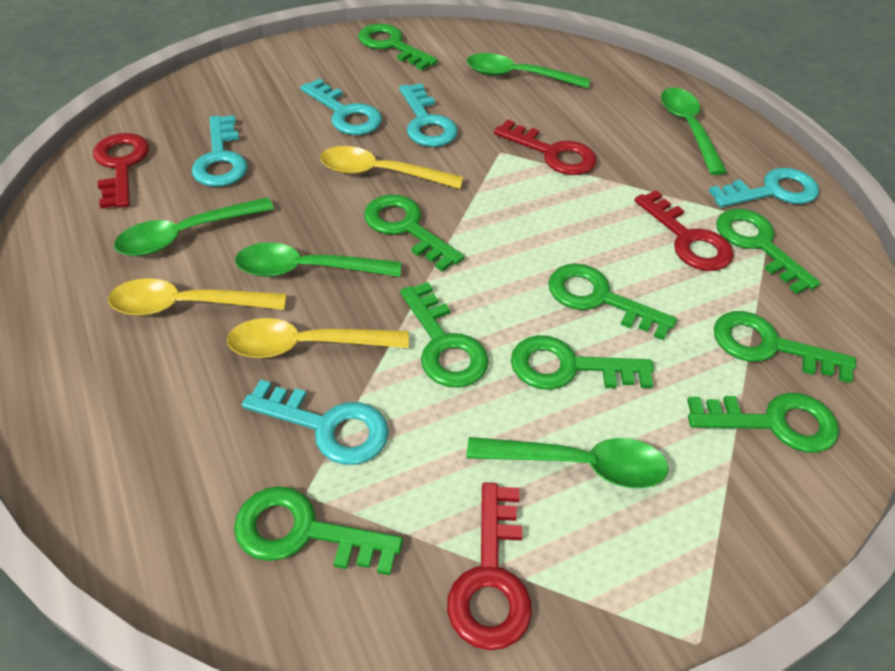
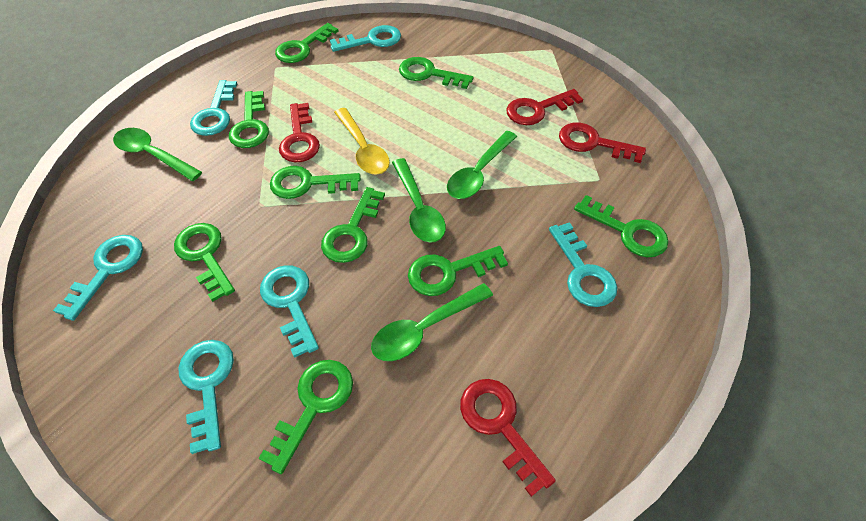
green spoon: 5 -> 4
turquoise key: 5 -> 6
yellow spoon: 3 -> 1

